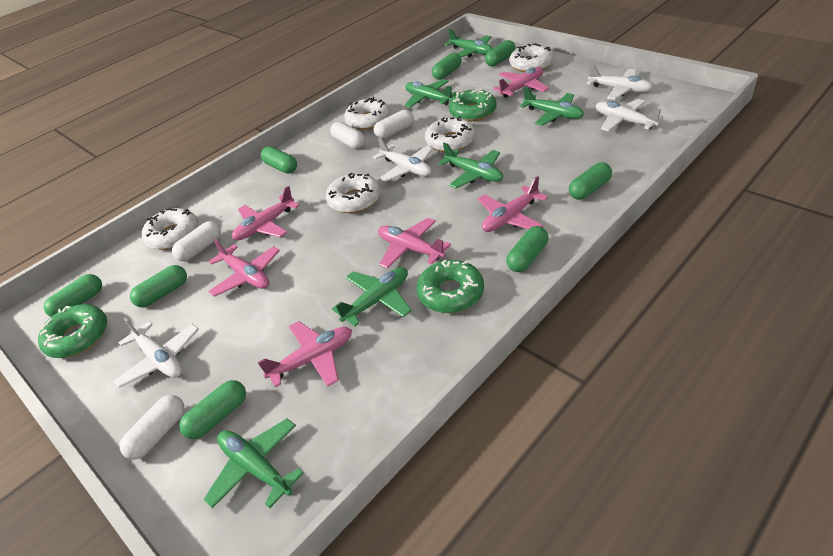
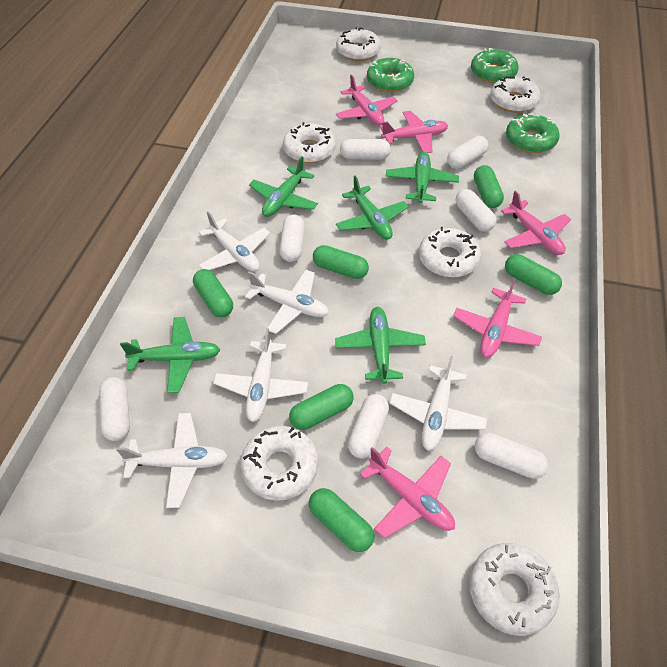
green capsule: 8 -> 6
green plane: 6 -> 5
pink plane: 6 -> 5
white capsule: 4 -> 7
white donut: 5 -> 6
white plane: 4 -> 5

